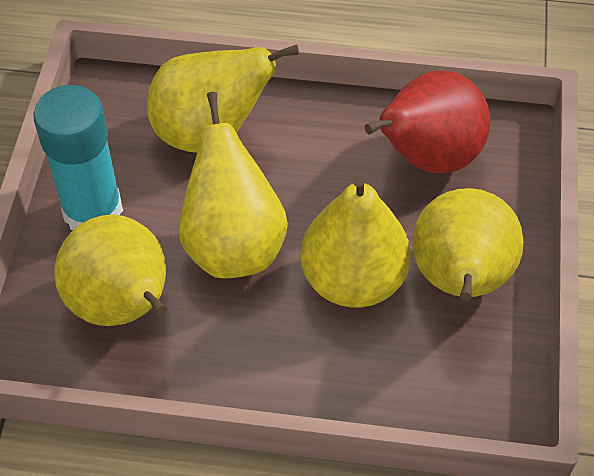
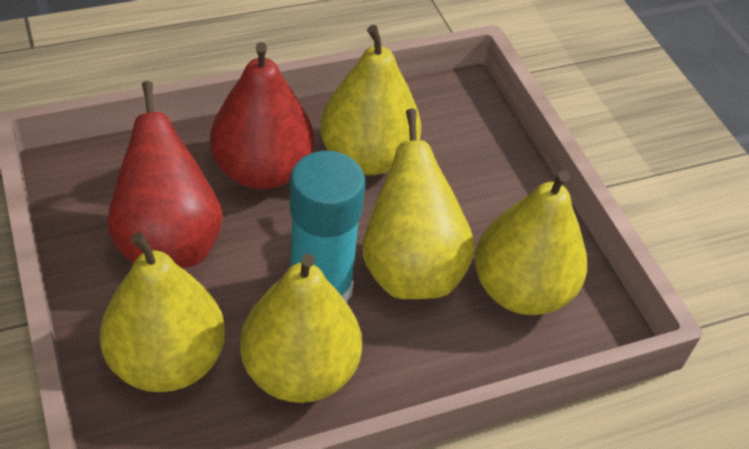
red pear: 1 -> 2

